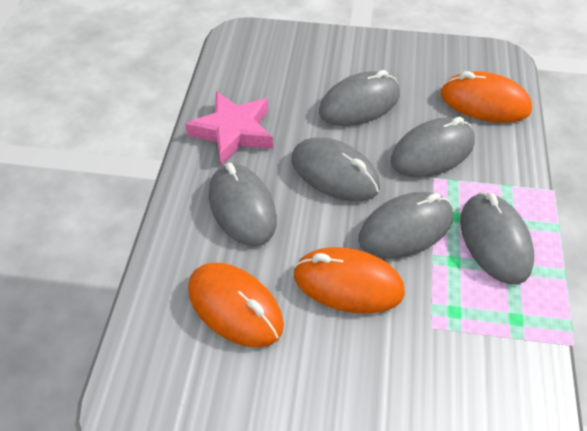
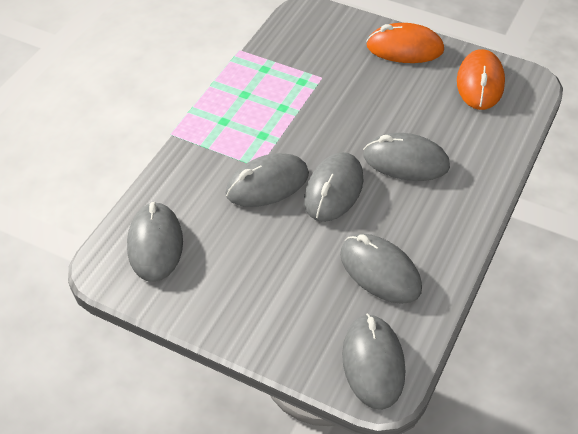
orange mouse: 3 -> 2
pink star: 1 -> 0

